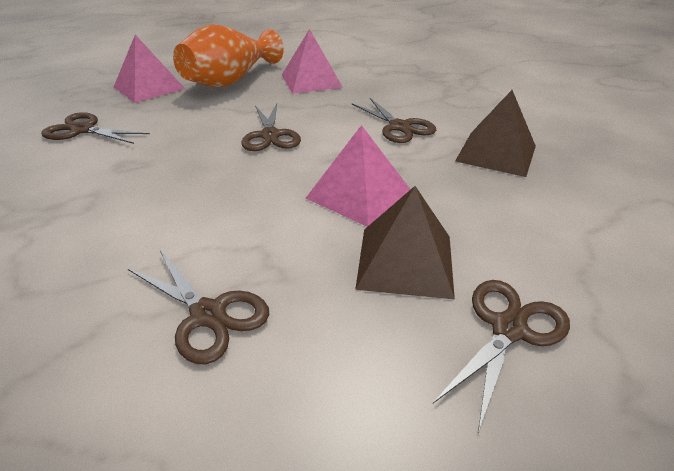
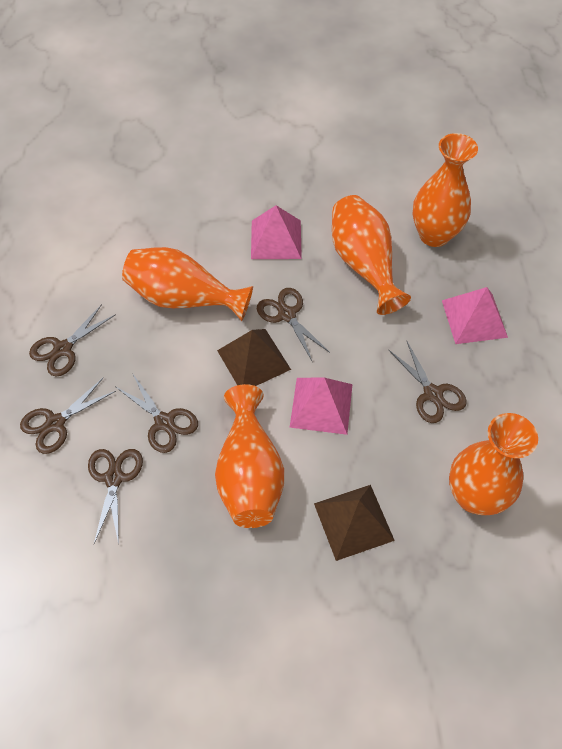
brown scissors: 5 -> 6
orange vase: 1 -> 5

